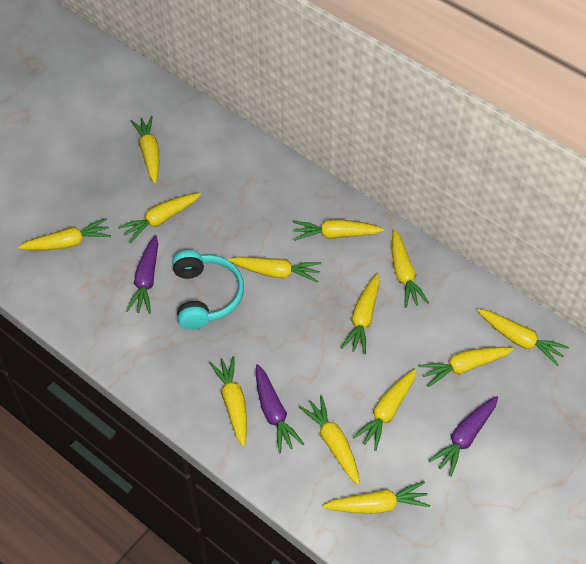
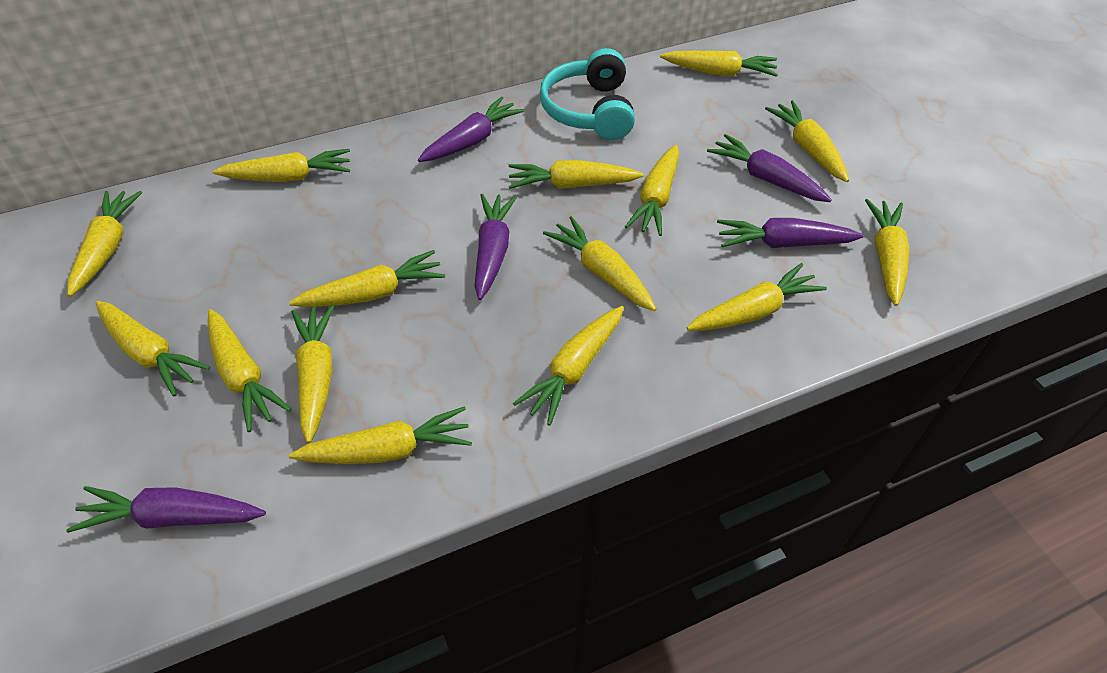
purple carrot: 3 -> 5
yellow carrot: 13 -> 15

